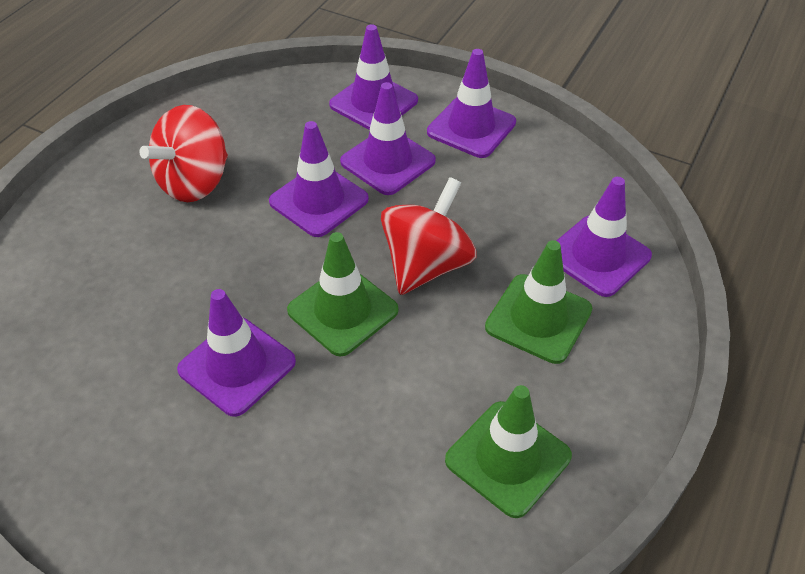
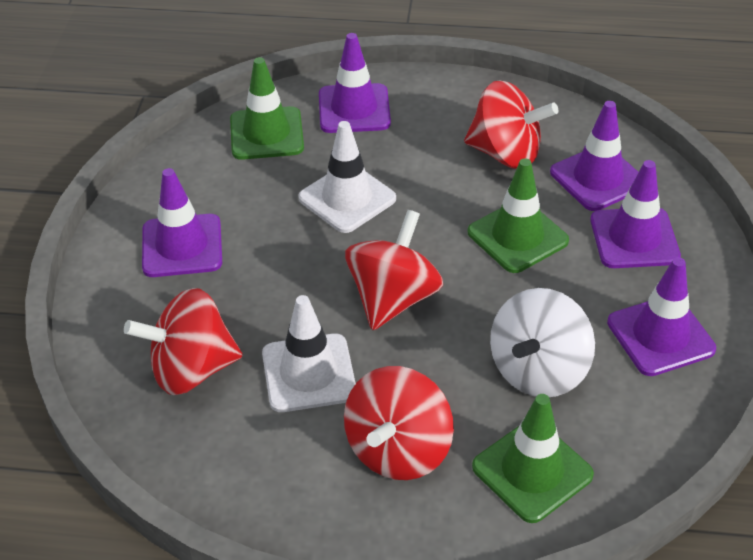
purple traffic cone: 6 -> 5
red spinning top: 2 -> 4
white spinning top: 0 -> 1
white traffic cone: 0 -> 2

